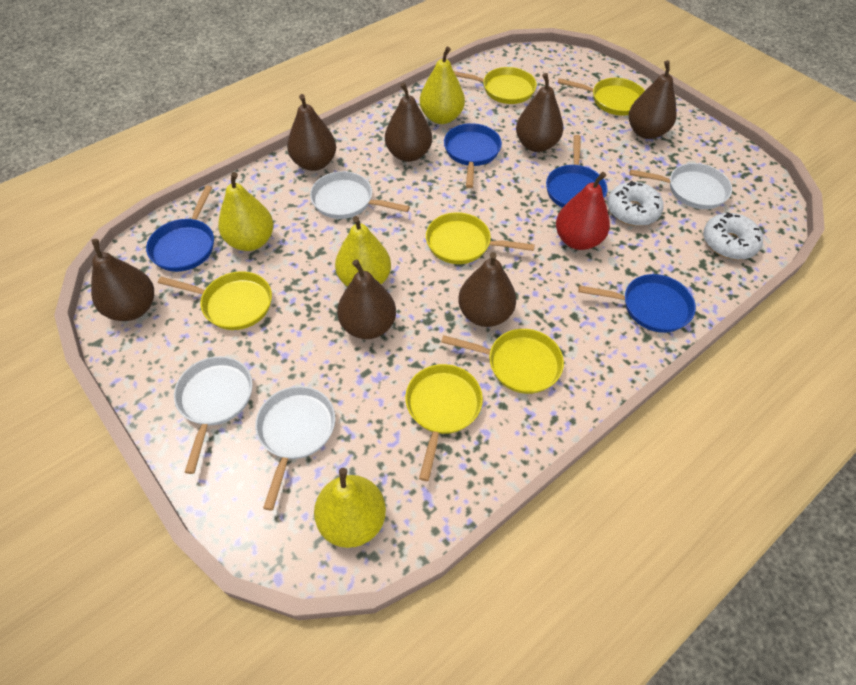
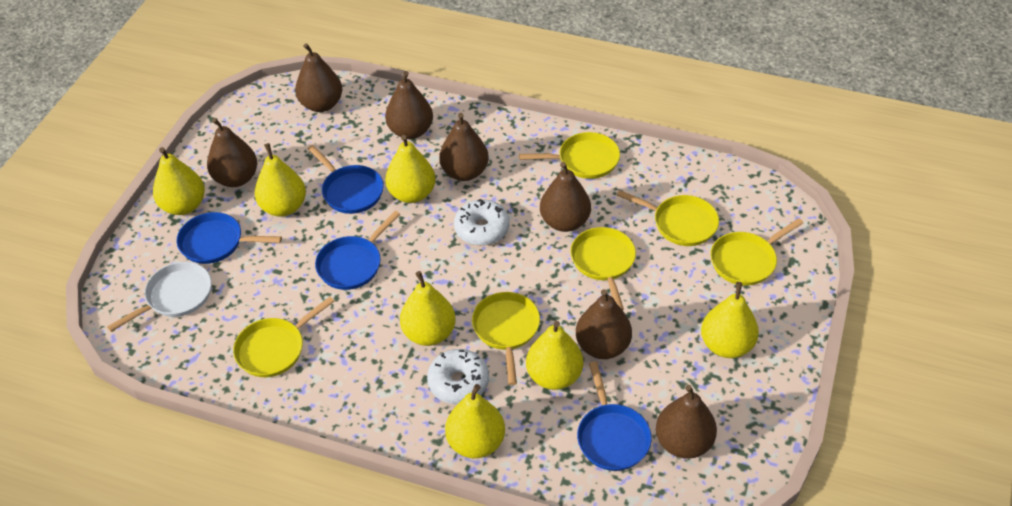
red pear: 1 -> 0
white pan: 4 -> 1
yellow pear: 4 -> 7

